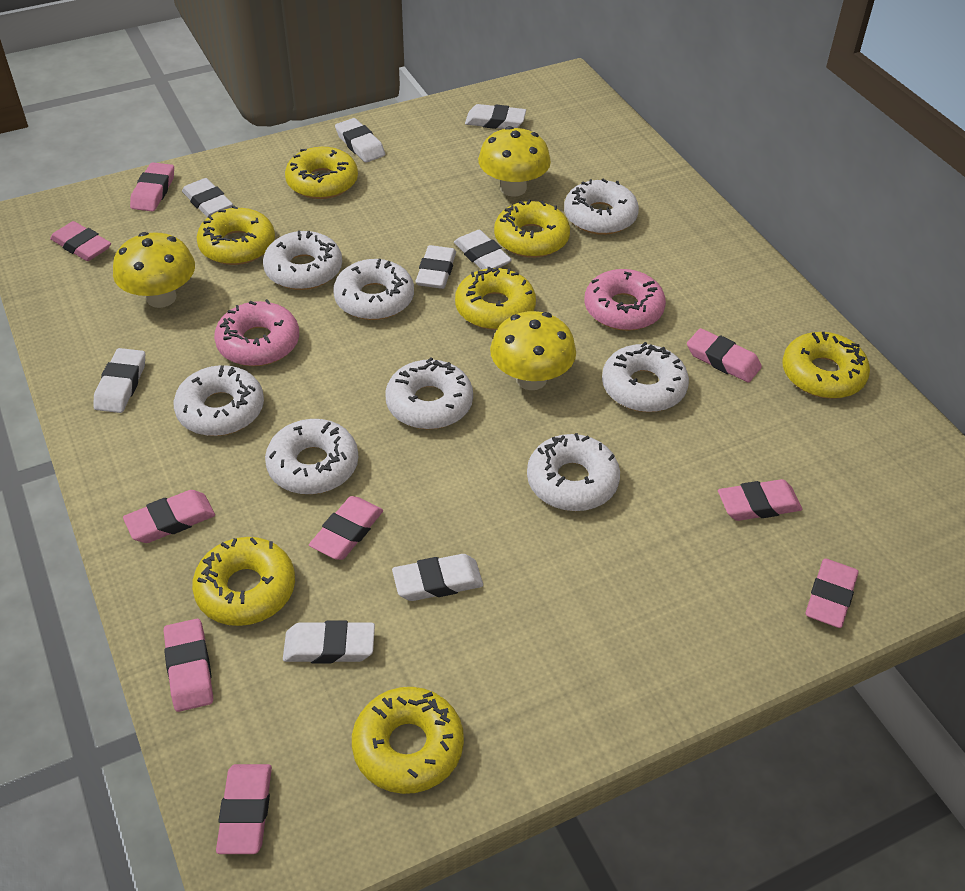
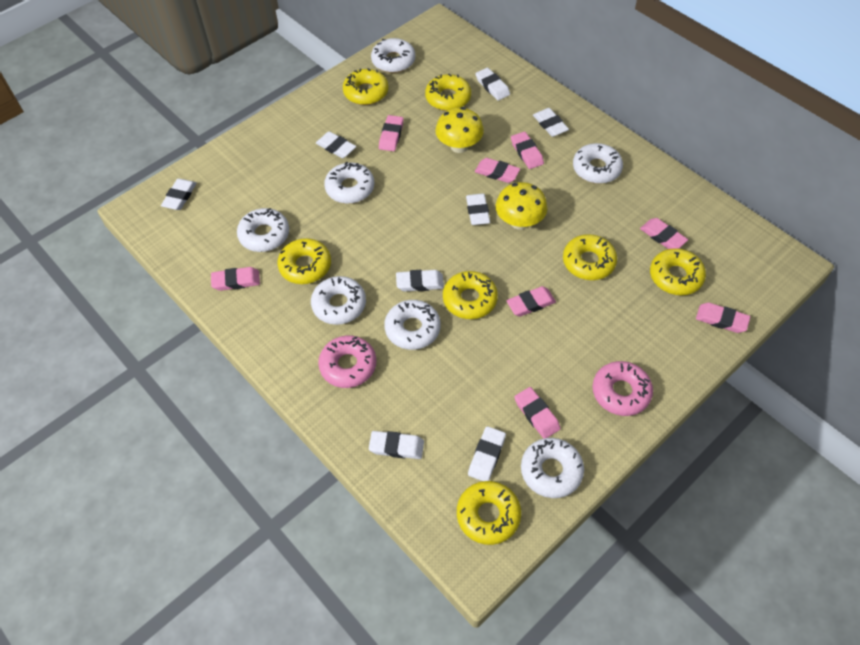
pink eraser: 9 -> 8
white donut: 8 -> 7
yellow mushroom: 3 -> 2

